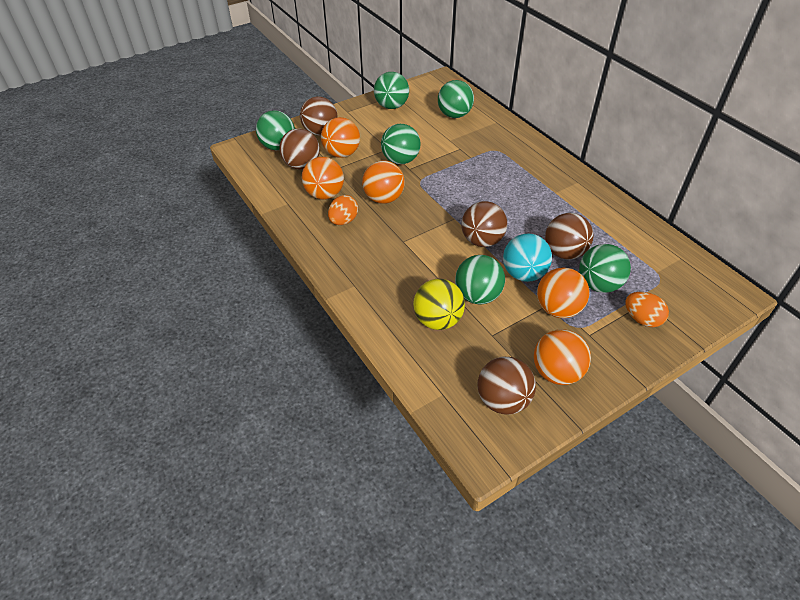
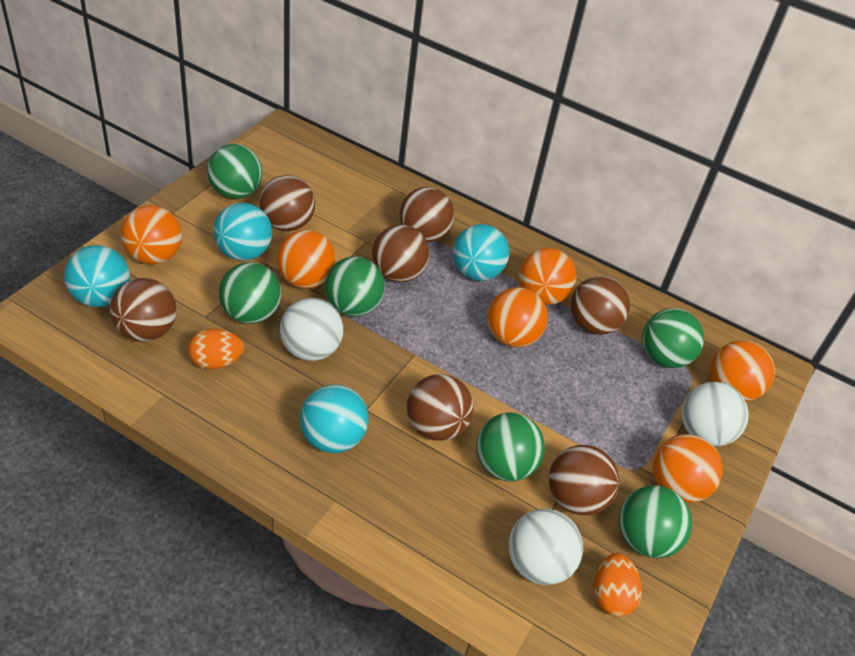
brown ball: 5 -> 7
orange ball: 5 -> 6
turquoise ball: 1 -> 4
white ball: 0 -> 3
yellow ball: 1 -> 0

